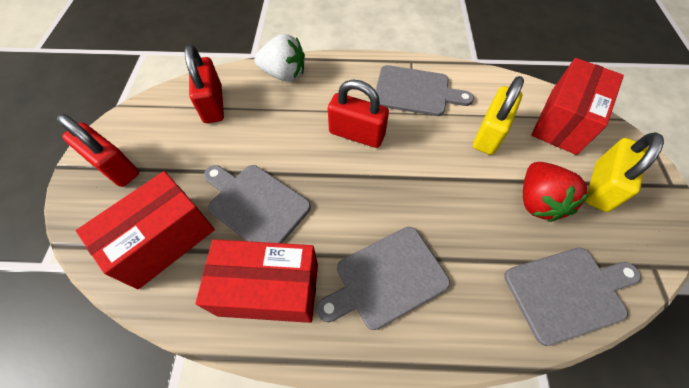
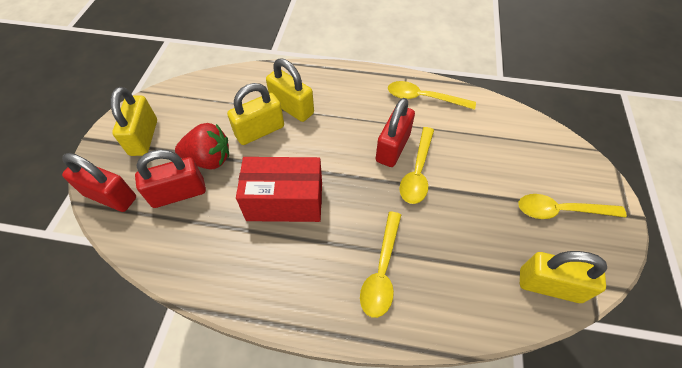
grey cutting board: 4 -> 0
red box: 3 -> 1
white strawberry: 1 -> 0
yellow padlock: 2 -> 4
yellow spoon: 0 -> 4

